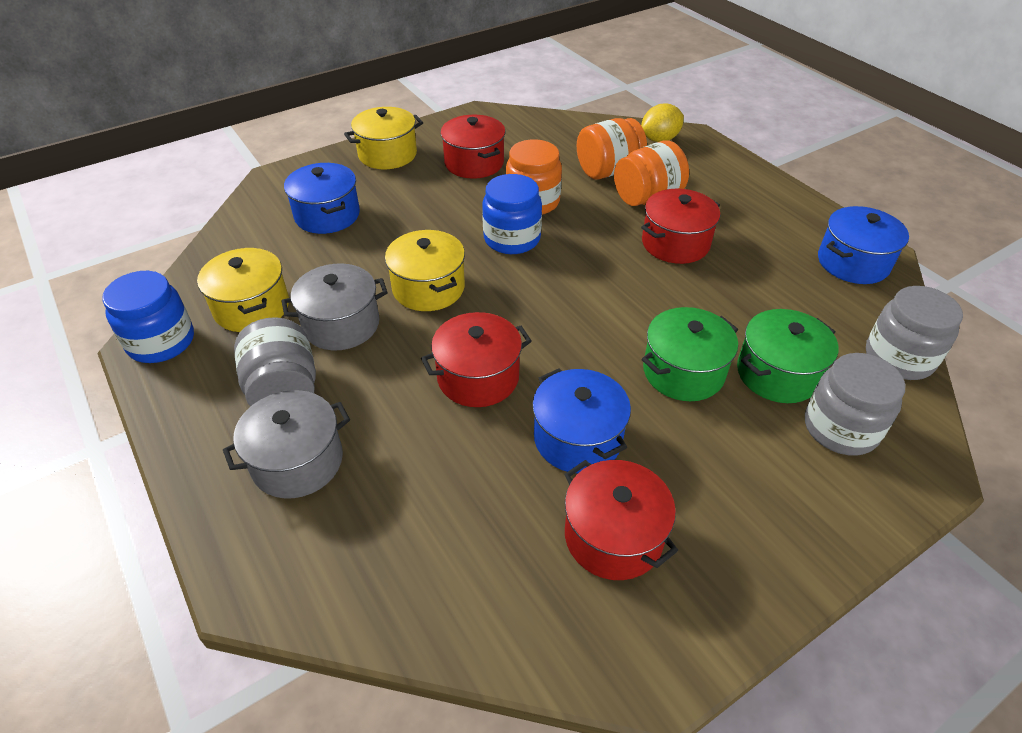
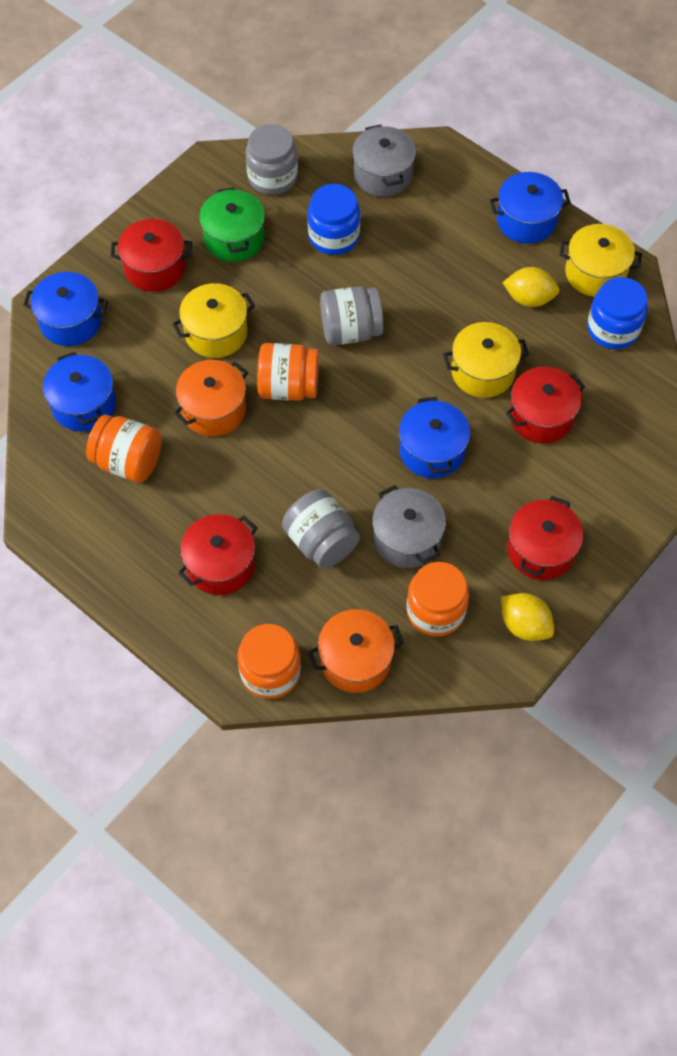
blue pot: 3 -> 4
green pot: 2 -> 1
orange jar: 3 -> 4
orange pot: 0 -> 2
yellow lemon: 1 -> 2

